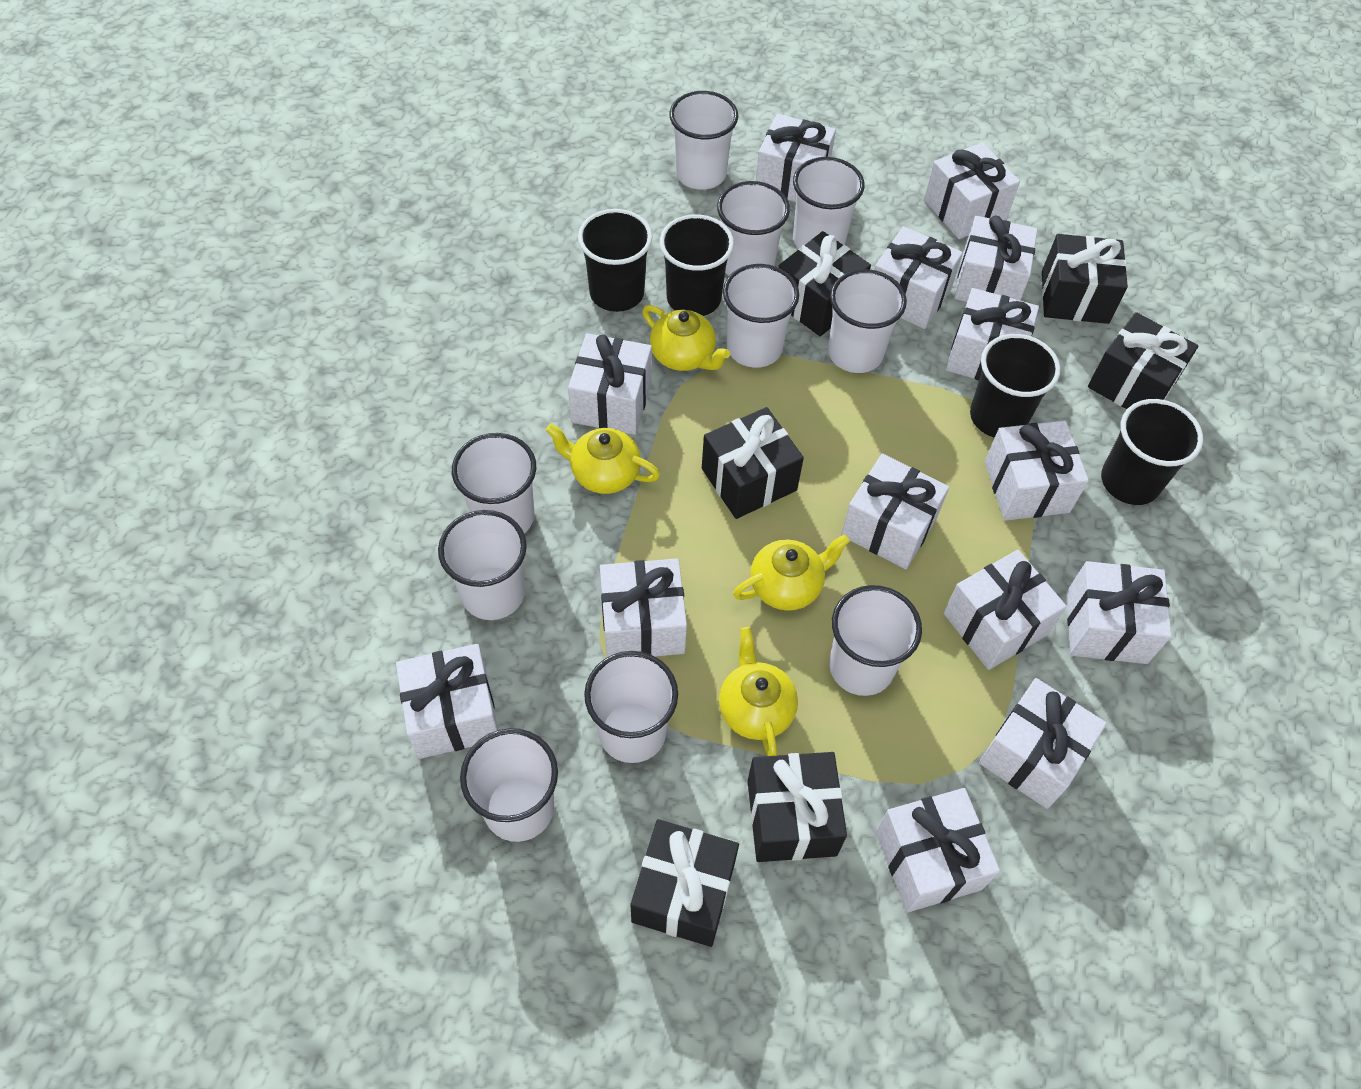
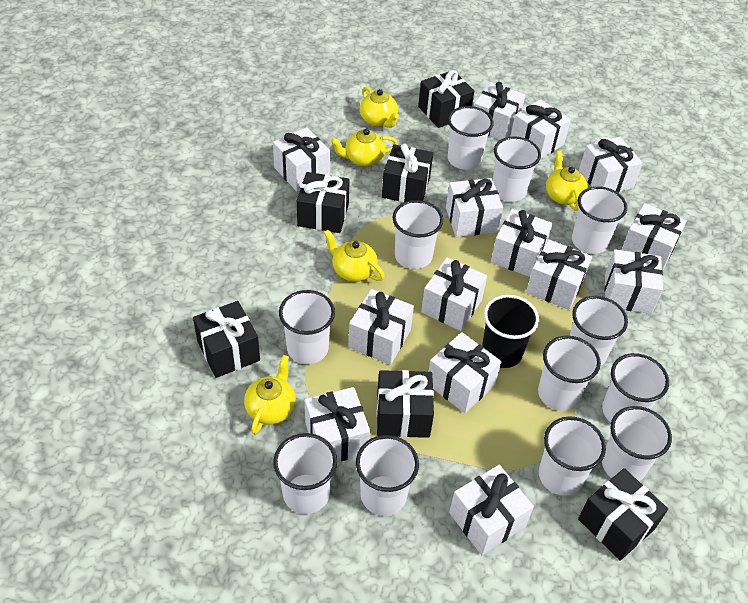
black cup: 4 -> 1
white cup: 10 -> 12
yellow teapot: 4 -> 5

